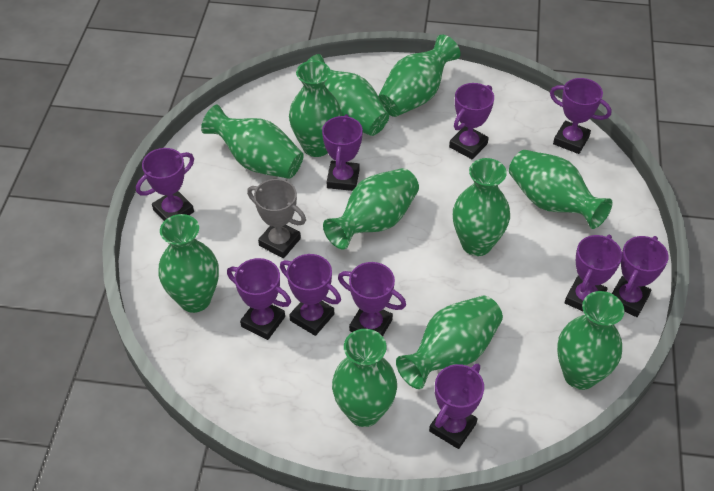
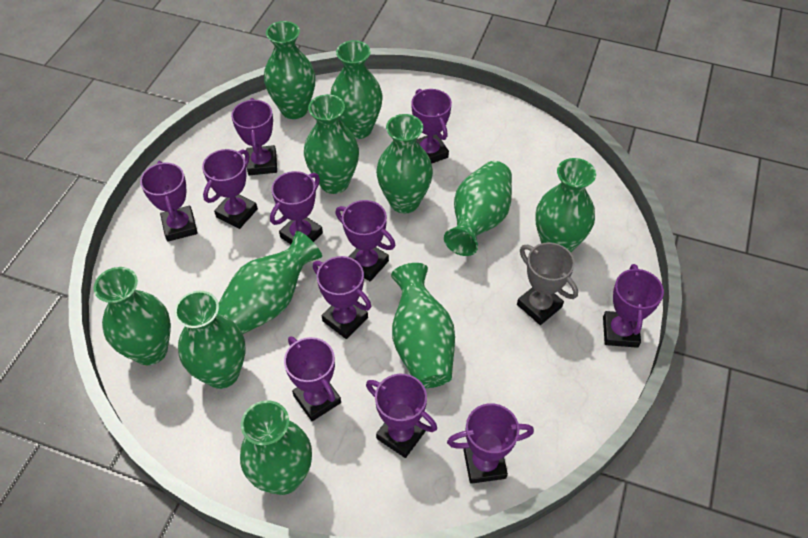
purple trophy: 10 -> 11

